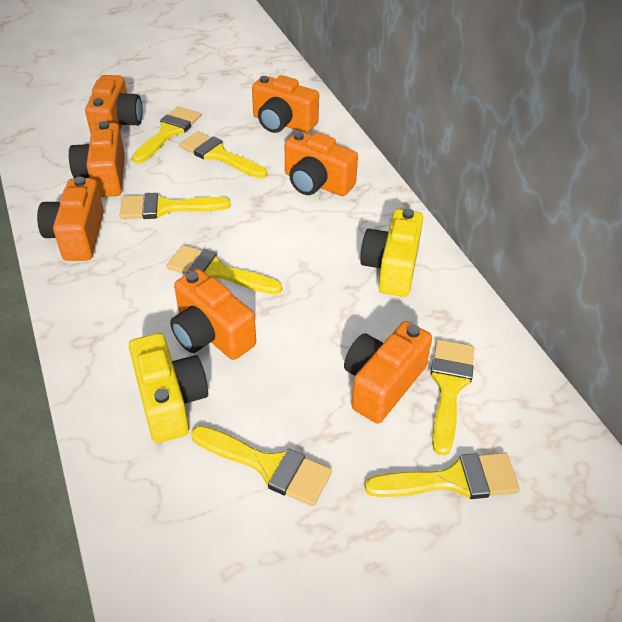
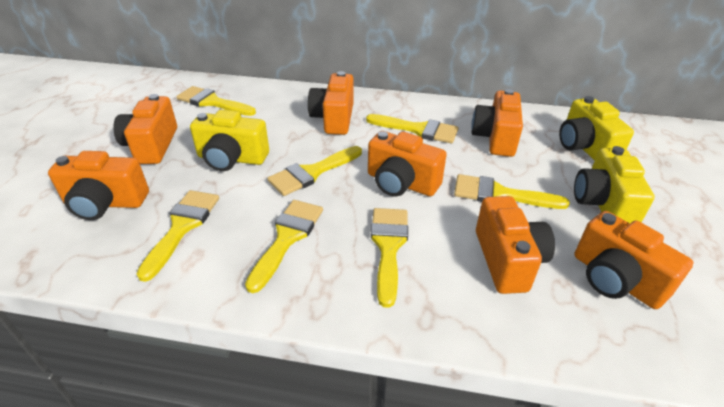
yellow camera: 2 -> 3

